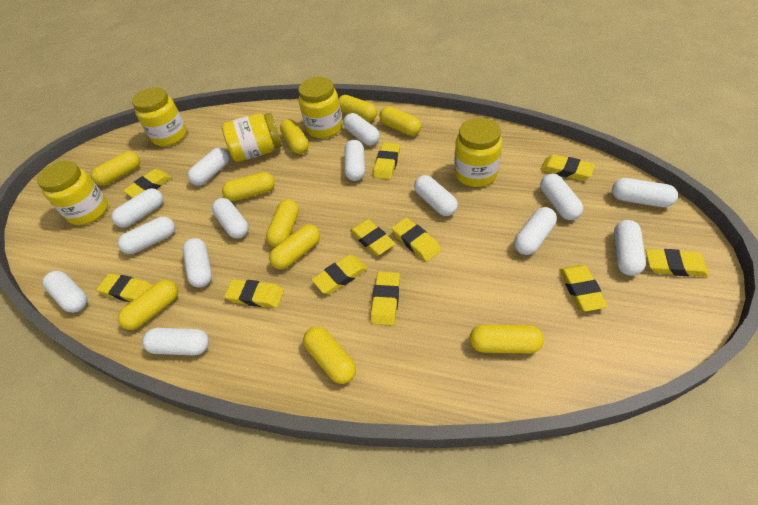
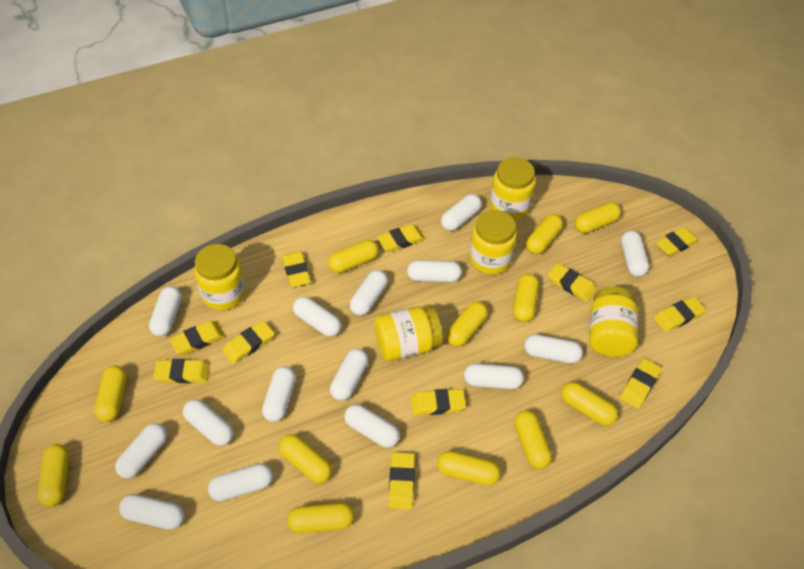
white capsule: 14 -> 15
yellow capsule: 10 -> 12

